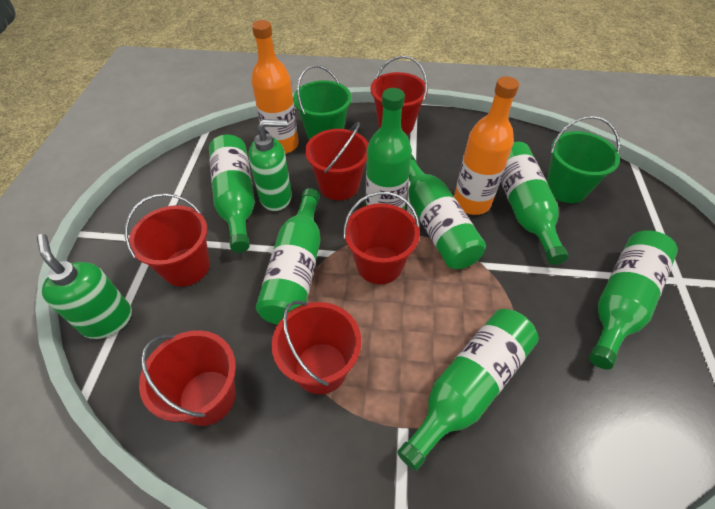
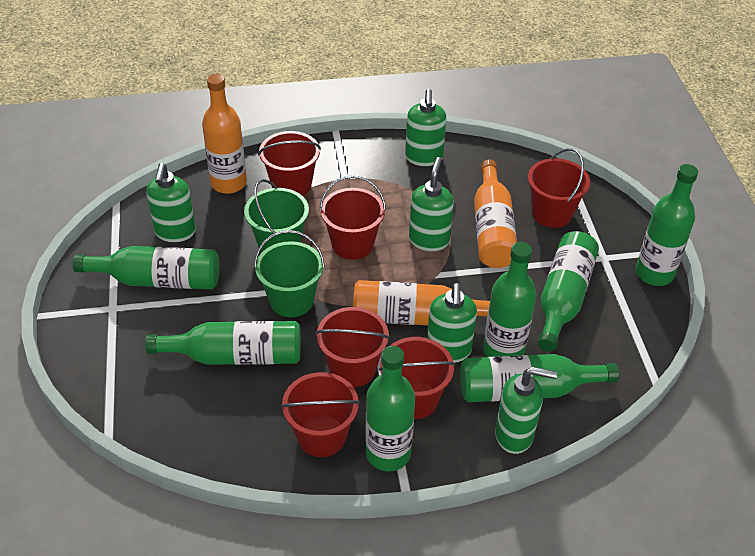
green soap dispenser: 2 -> 5
orange bottle: 2 -> 3

